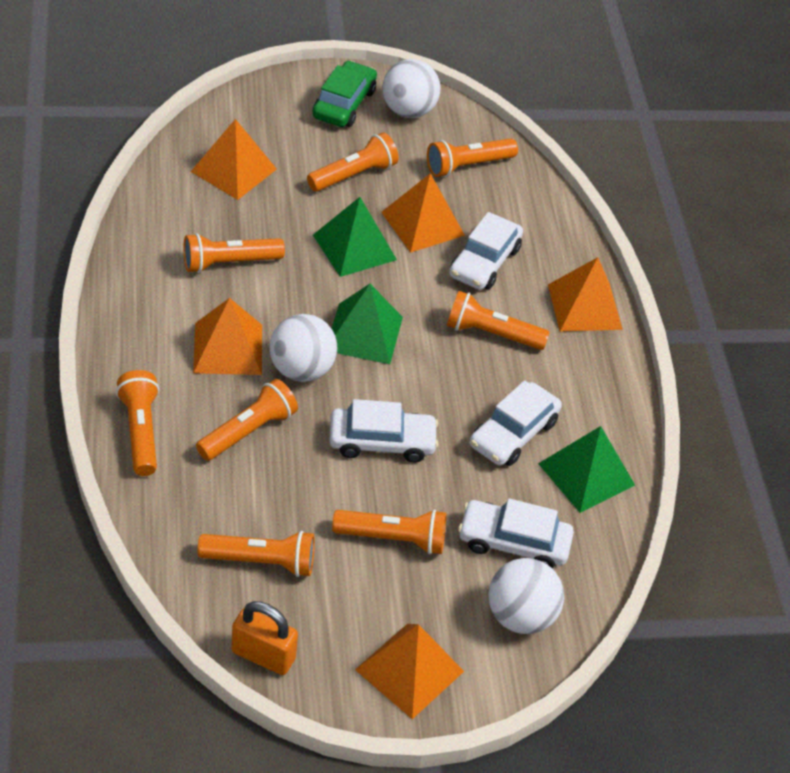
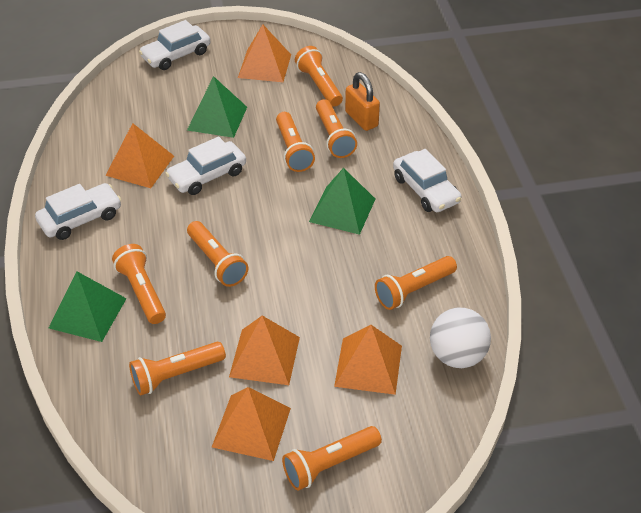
green car: 1 -> 0
white ball: 3 -> 1

